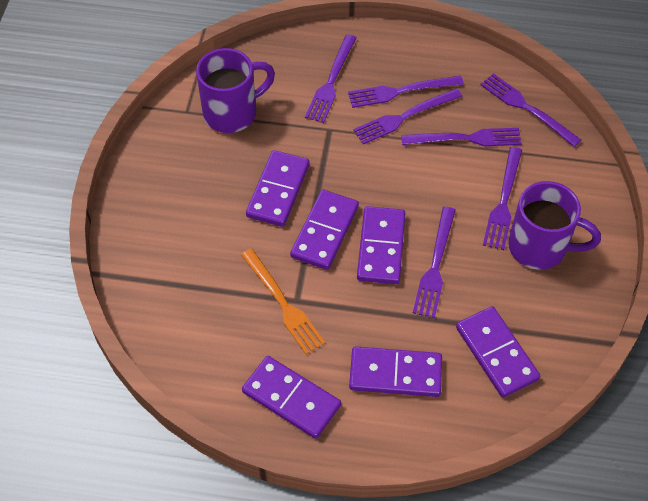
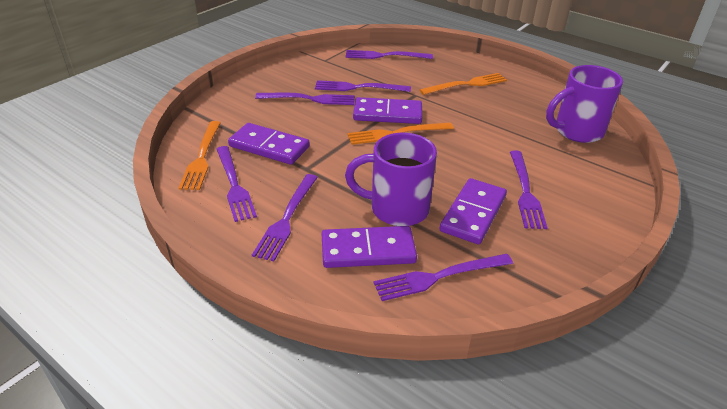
orange fork: 1 -> 3
purple domino: 6 -> 4

